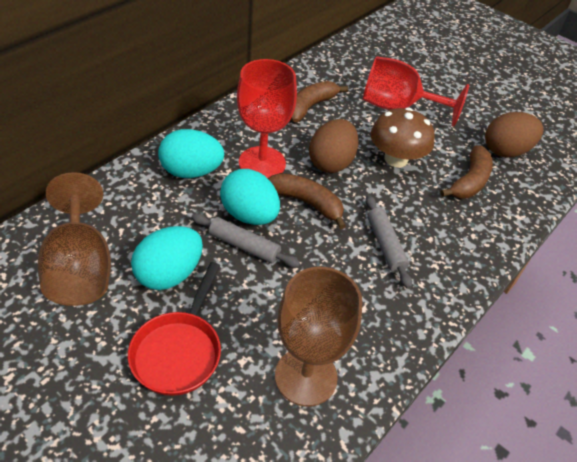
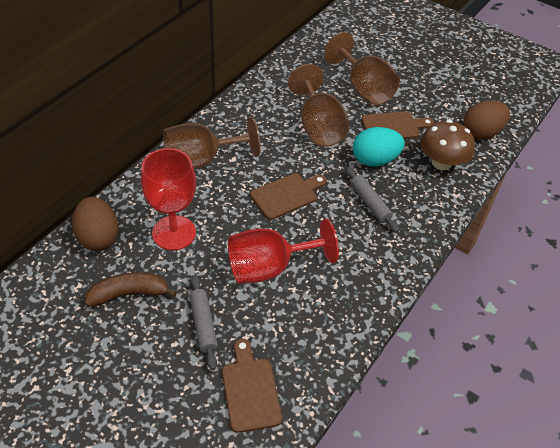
brown banana: 3 -> 1
brown cutting board: 0 -> 3
brown goblet: 2 -> 3
red pan: 1 -> 0
turquoise egg: 3 -> 1

